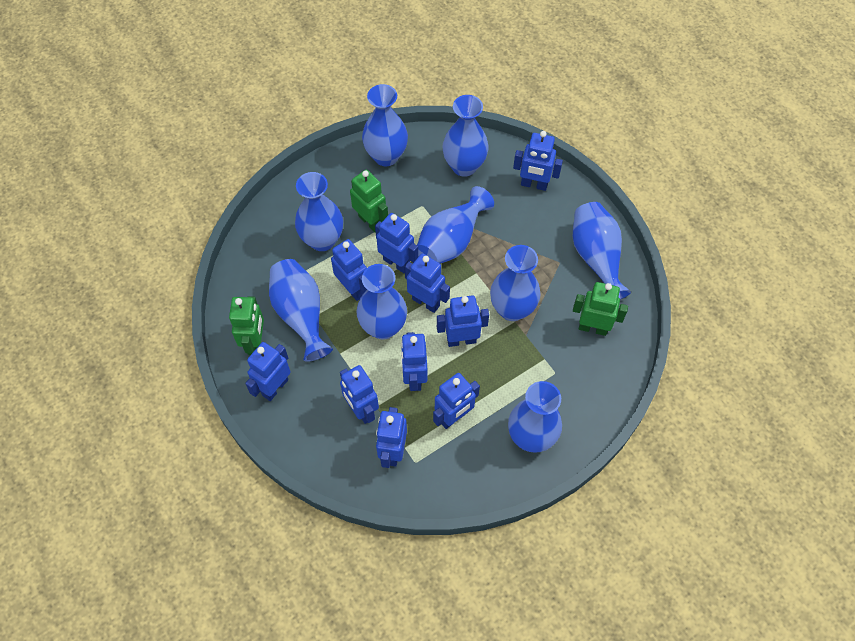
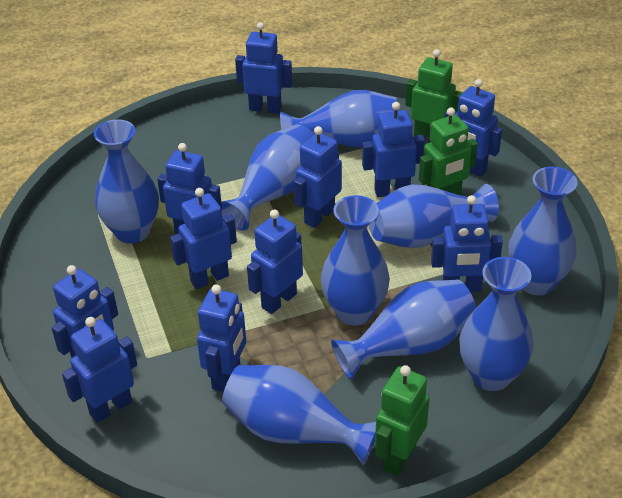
blue robot: 10 -> 11

